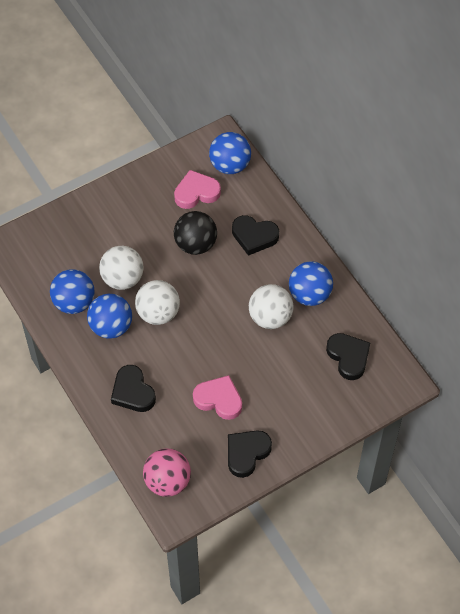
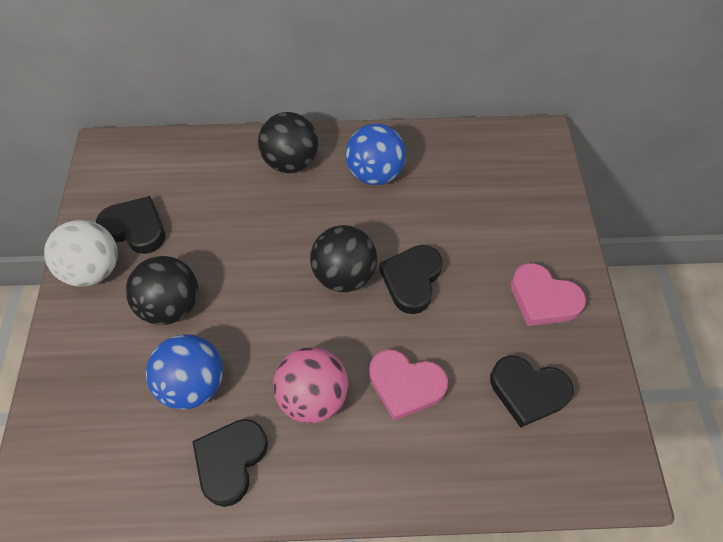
black ball: 1 -> 3
blue ball: 4 -> 2
white ball: 3 -> 1

